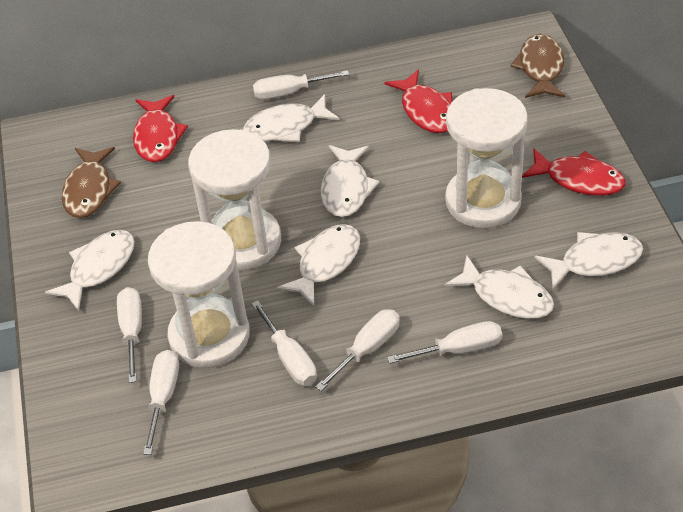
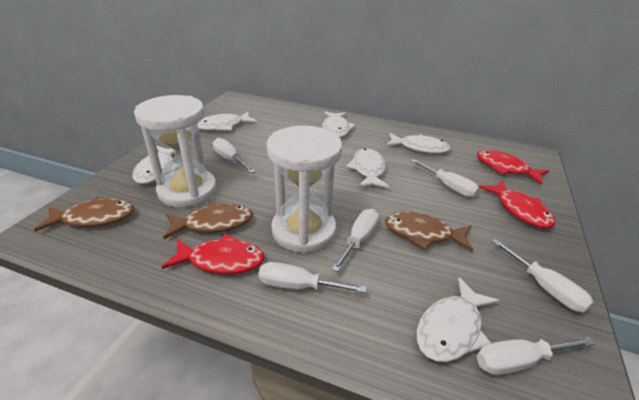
brown fish: 2 -> 3
white hourglass: 3 -> 2

